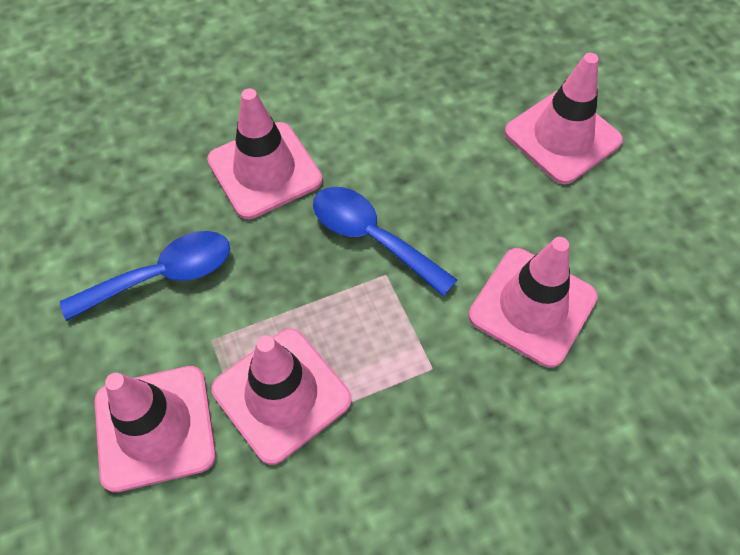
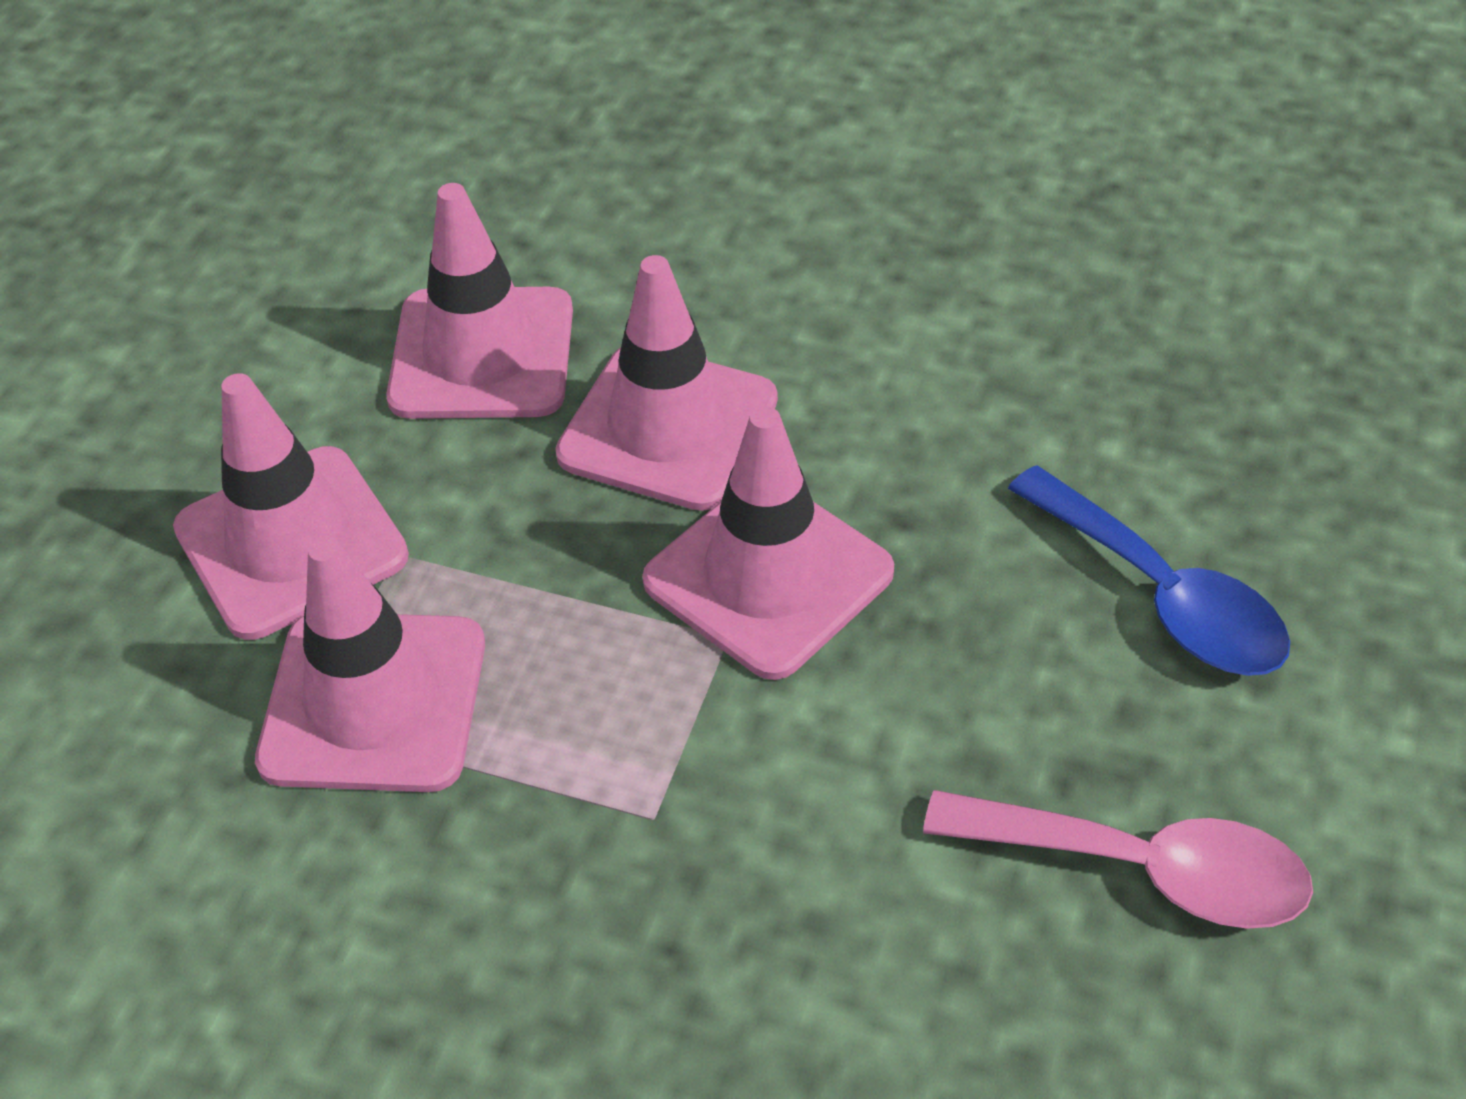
blue spoon: 2 -> 1
pink spoon: 0 -> 1

